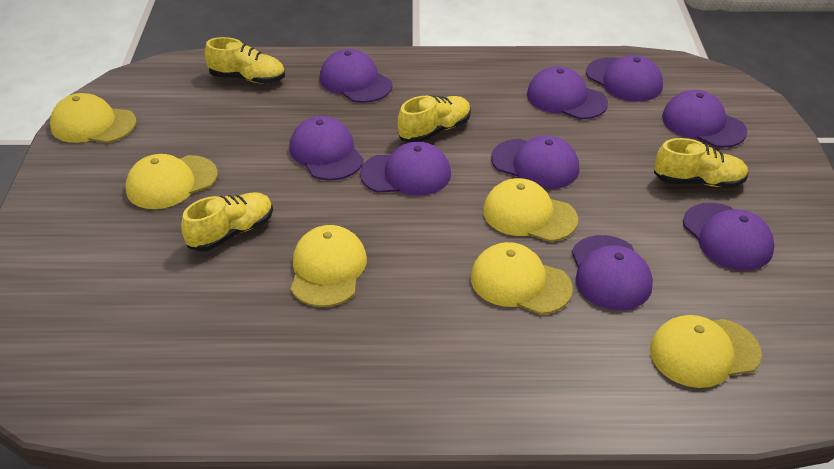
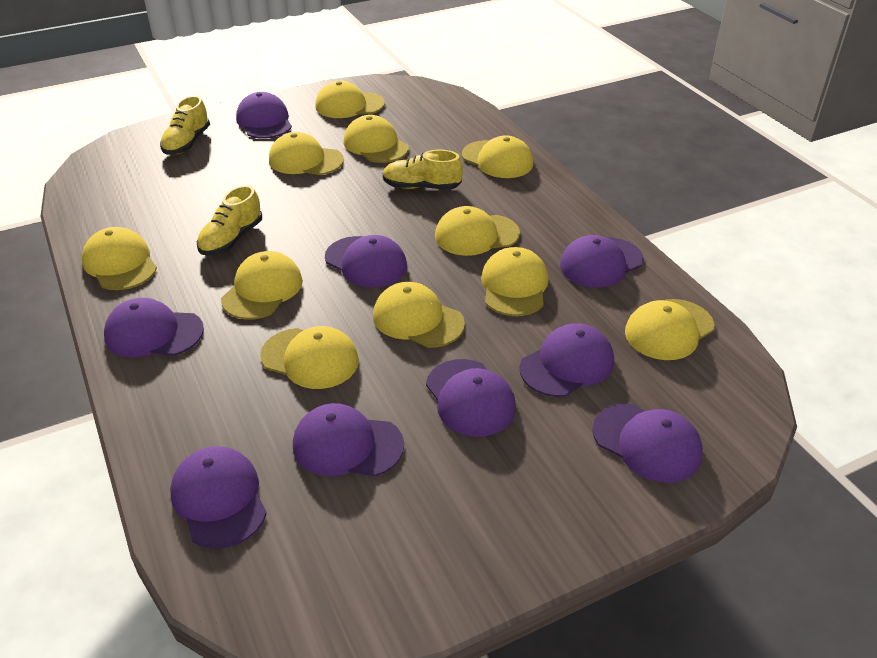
yellow cap: 6 -> 11
yellow shoe: 4 -> 3

